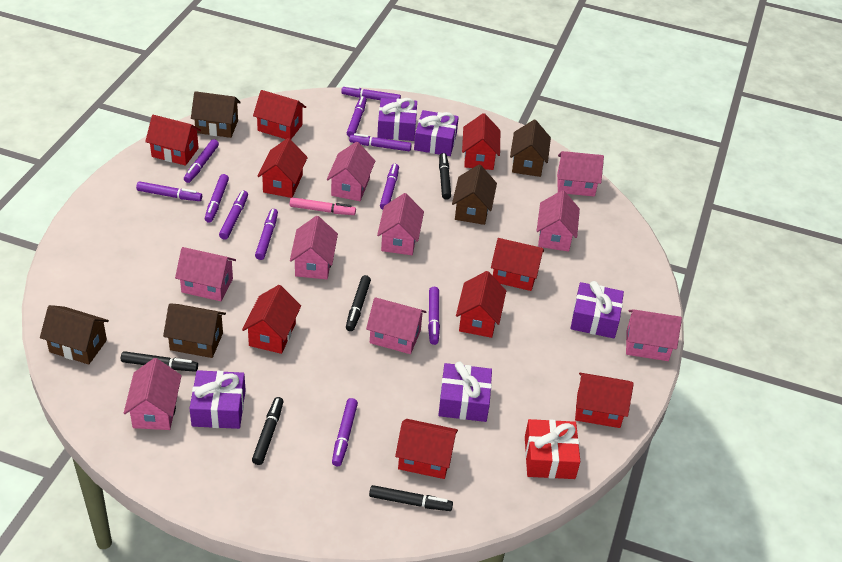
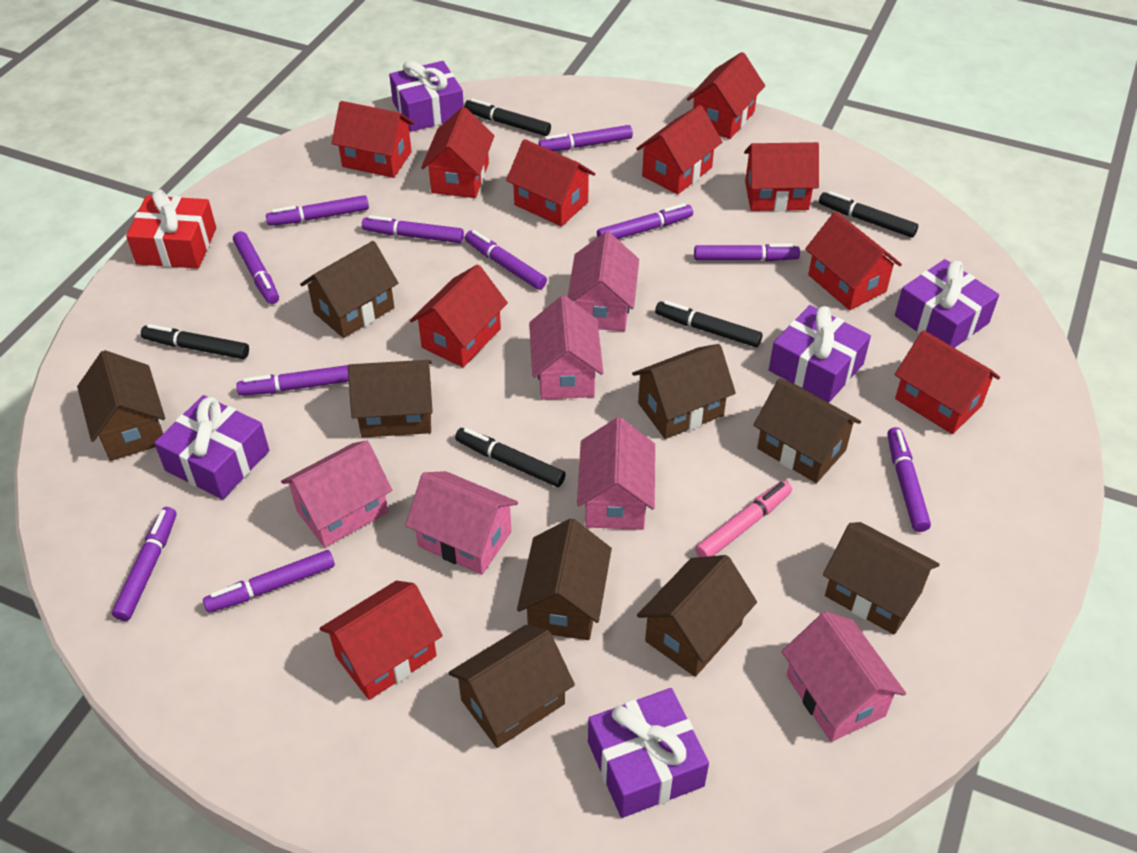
brown house: 5 -> 9
pink house: 9 -> 6
red house: 9 -> 10

